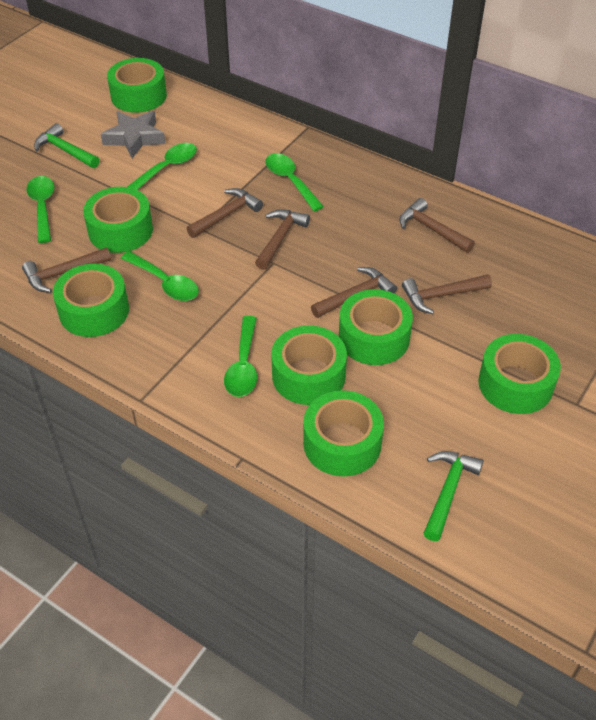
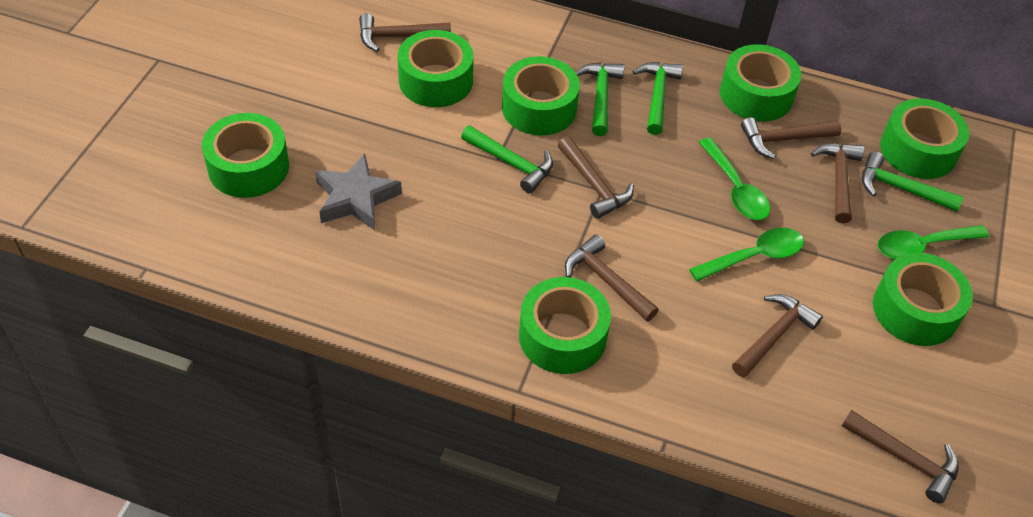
brown hammer: 6 -> 7
green hammer: 2 -> 4
green spoon: 5 -> 3

